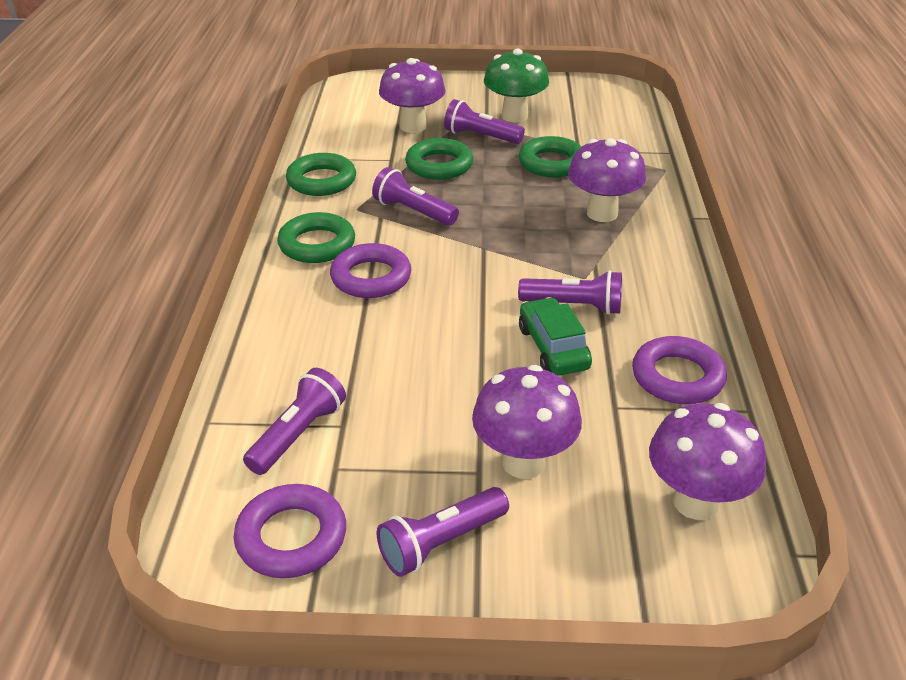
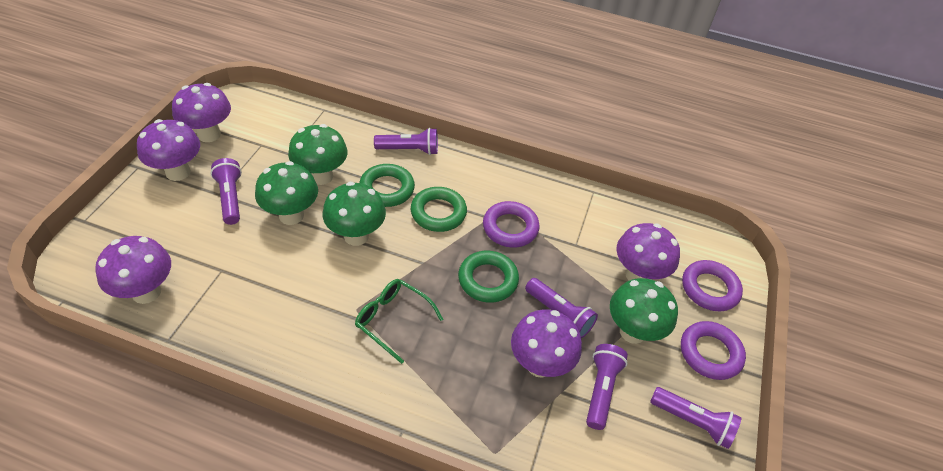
green car: 1 -> 0
green glasses: 0 -> 1
green mushroom: 1 -> 4
green ring: 4 -> 3
purple mushroom: 4 -> 5

